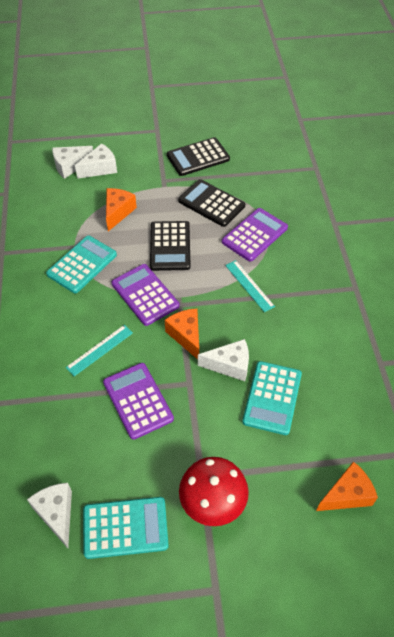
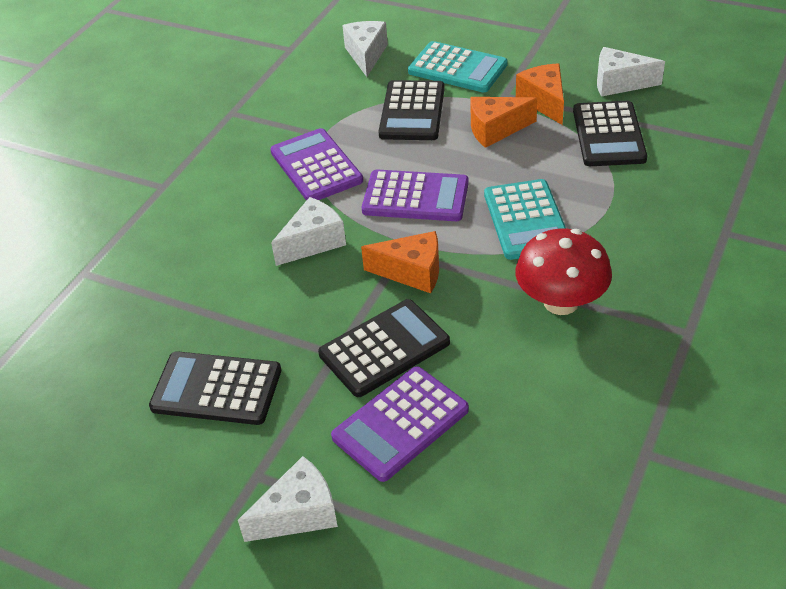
black calculator: 3 -> 4
turquoise calculator: 3 -> 2
turquoise ruler: 2 -> 0

